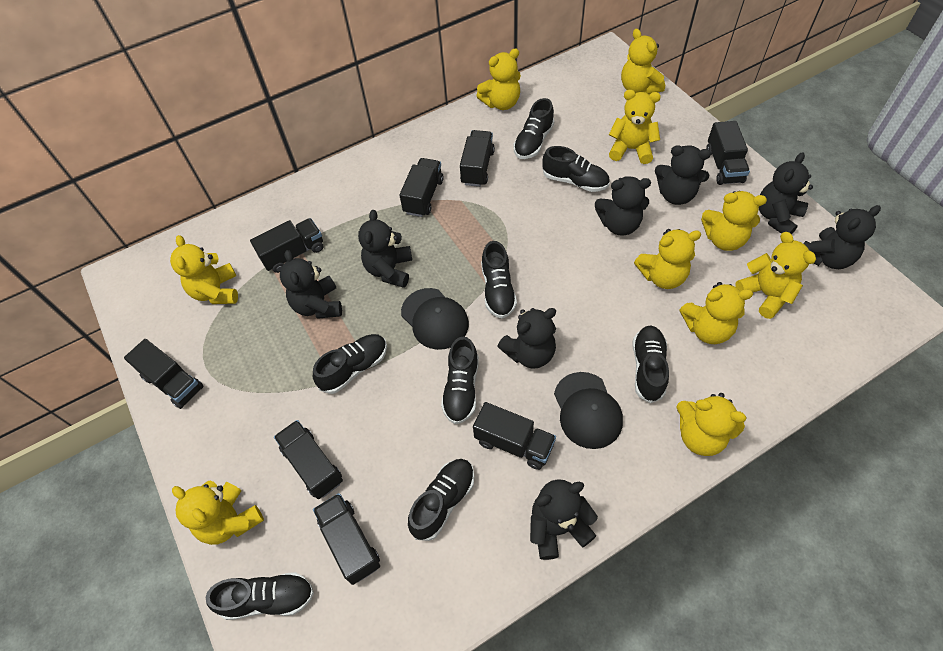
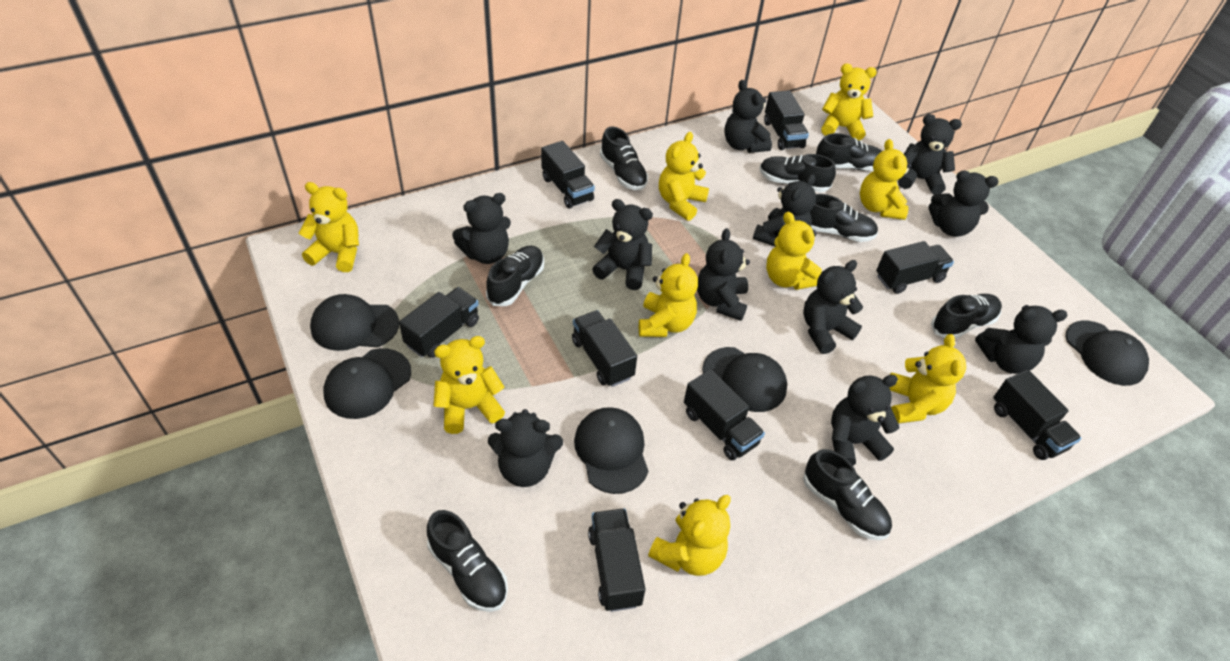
black cap: 2 -> 5
black teddy bear: 8 -> 11
yellow teddy bear: 10 -> 9

